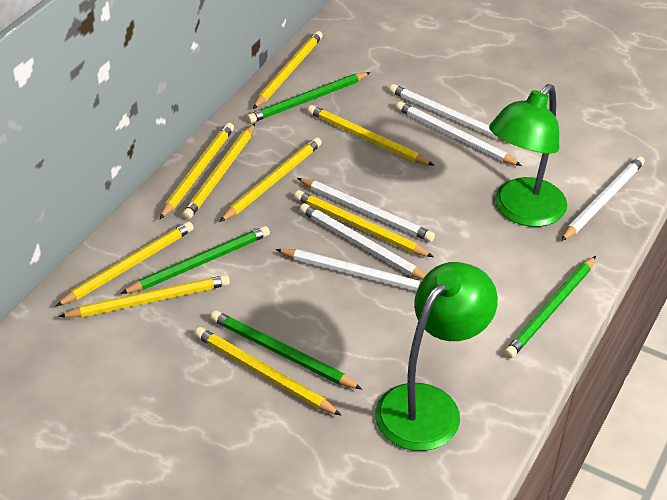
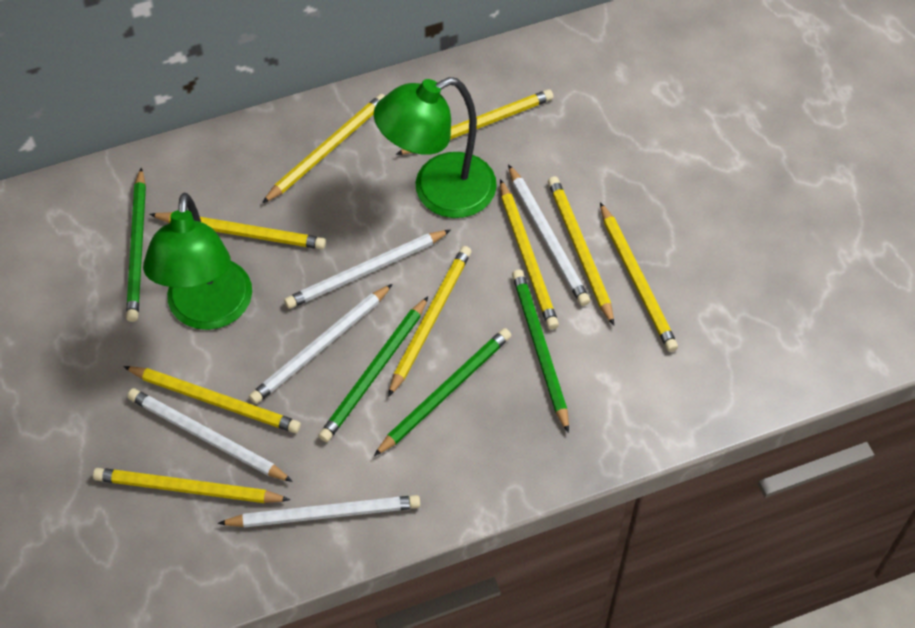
white pencil: 6 -> 5

